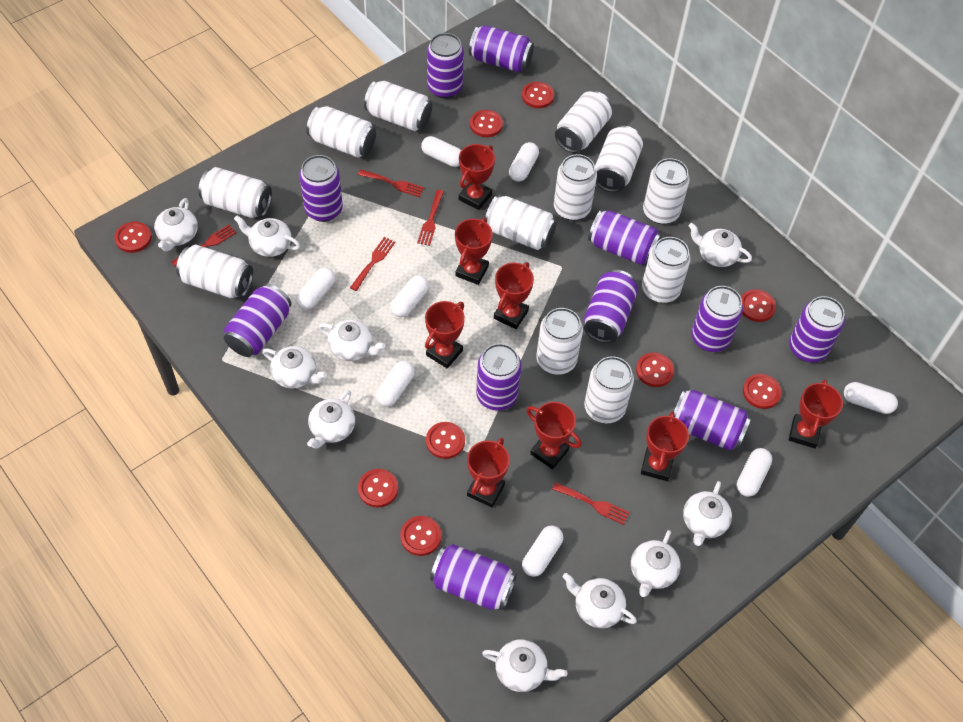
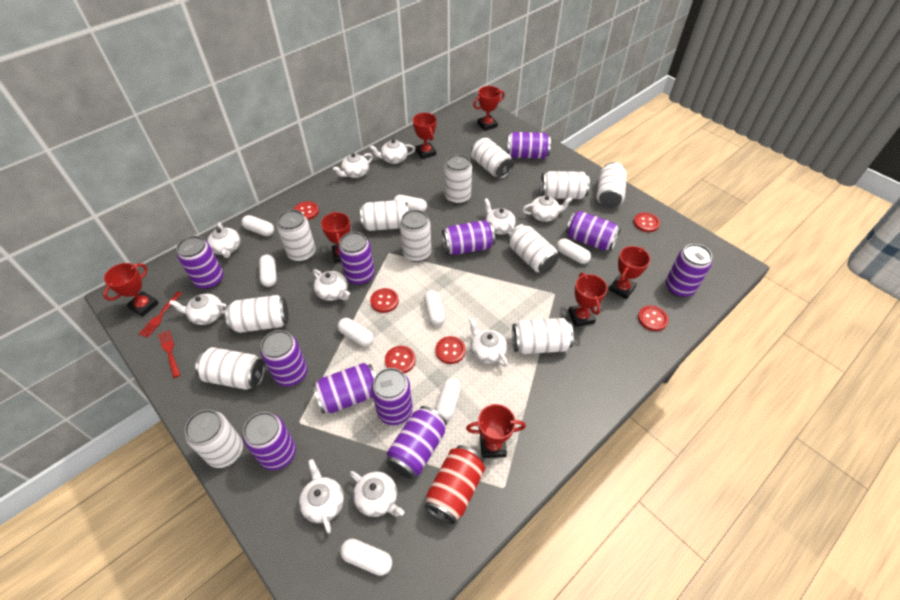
red button: 9 -> 6
red can: 0 -> 1
red fork: 5 -> 2
red trophy: 8 -> 7

